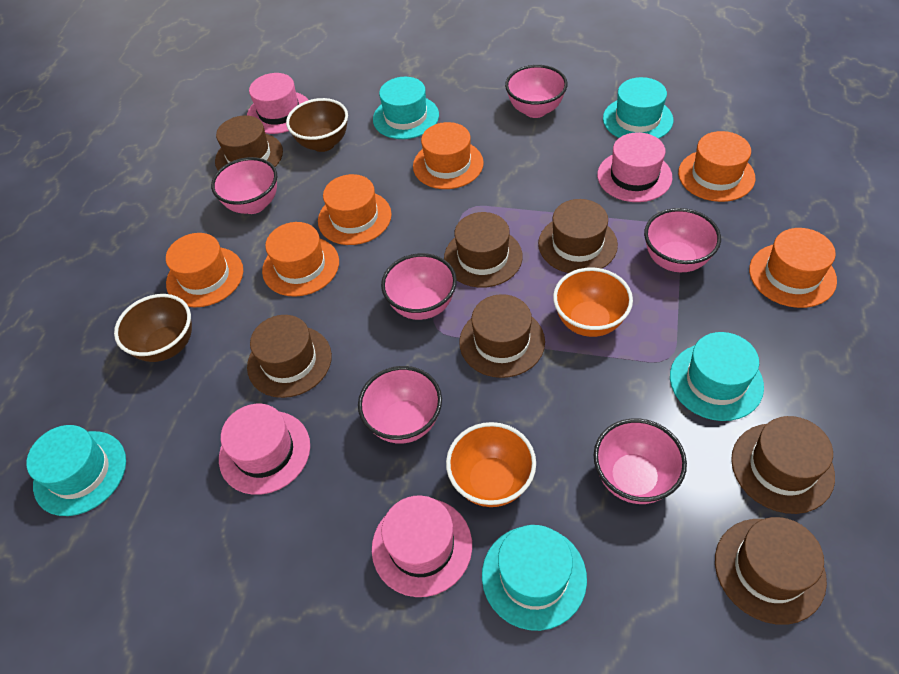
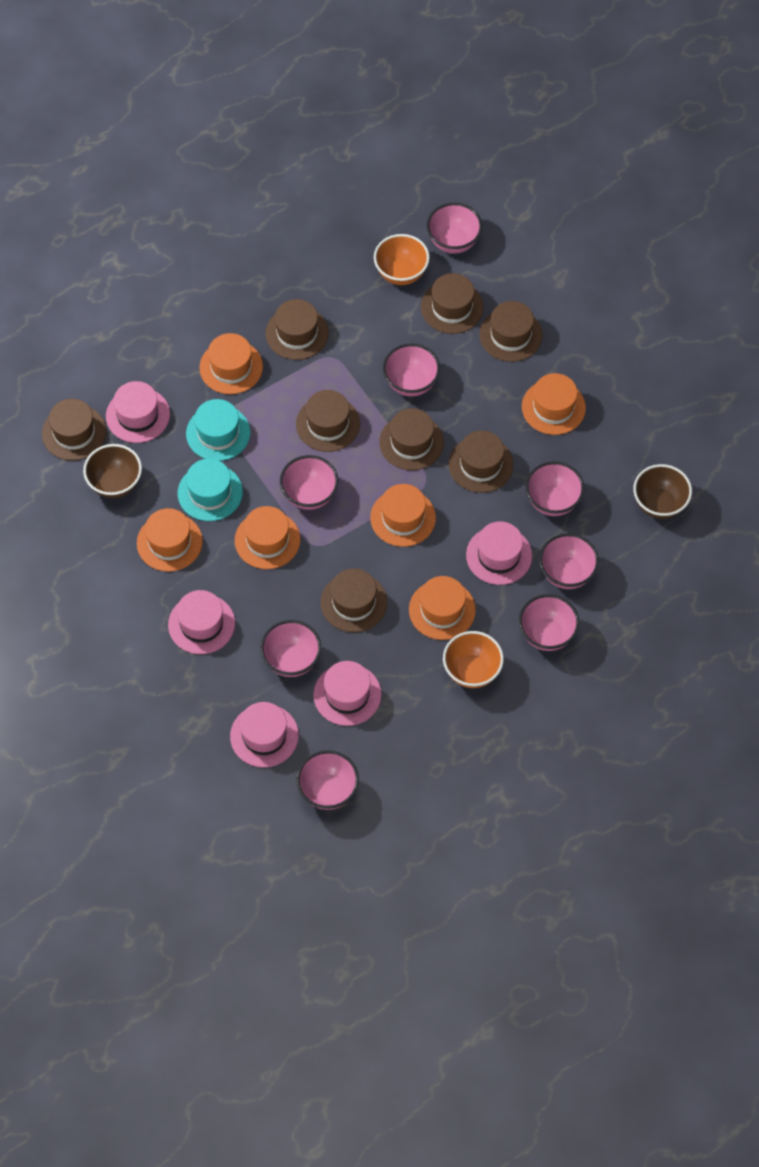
brown hat: 7 -> 8
pink bowl: 6 -> 8
pink hat: 4 -> 5
turquoise hat: 5 -> 2

